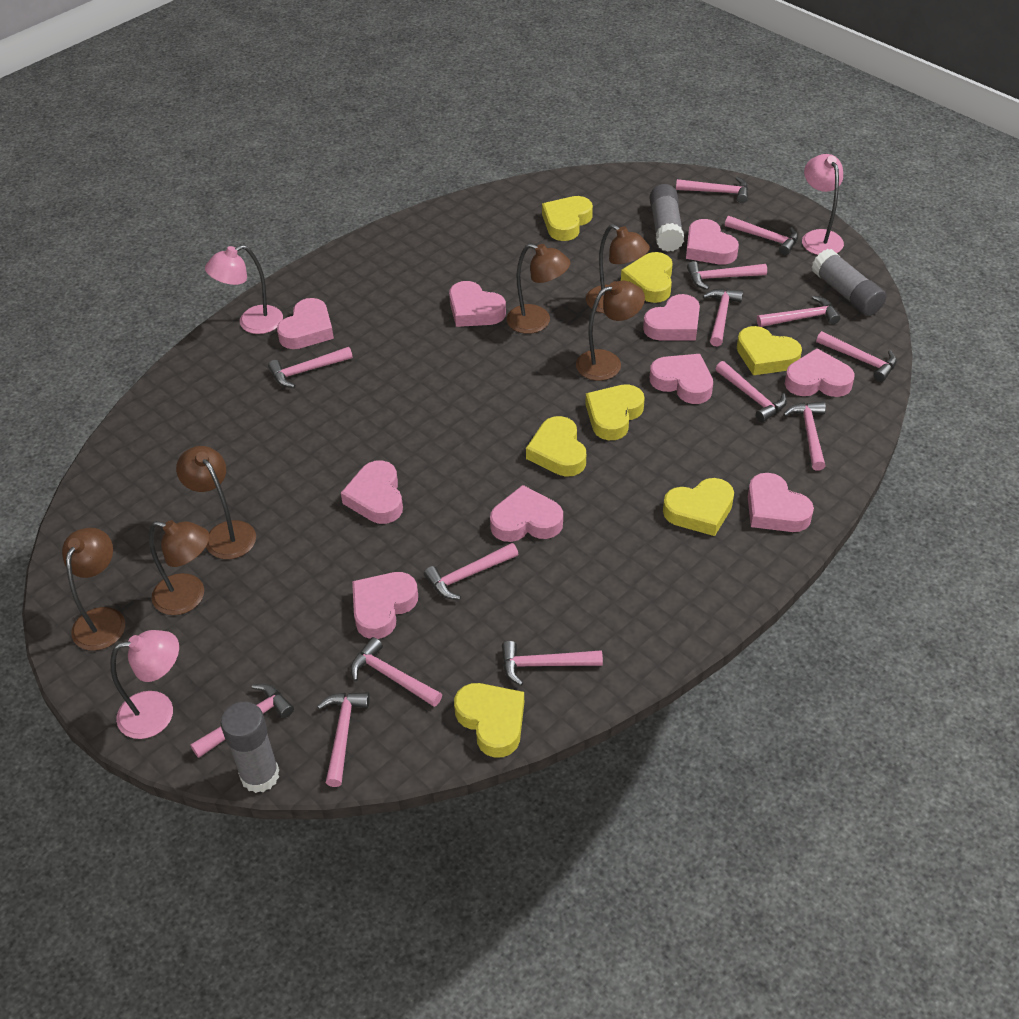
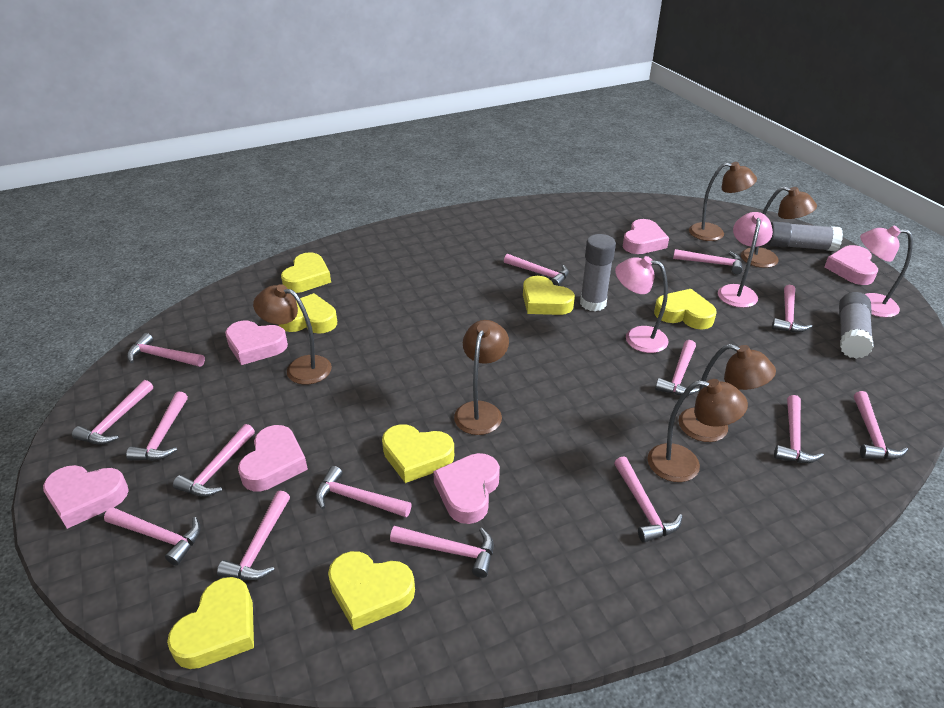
pink hammer: 14 -> 15
pink heart: 10 -> 6

